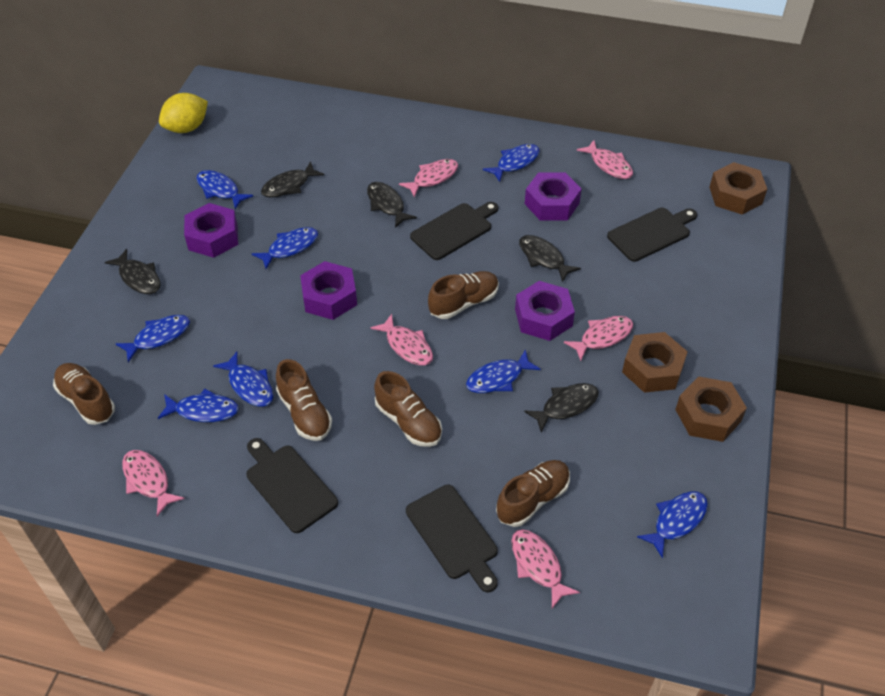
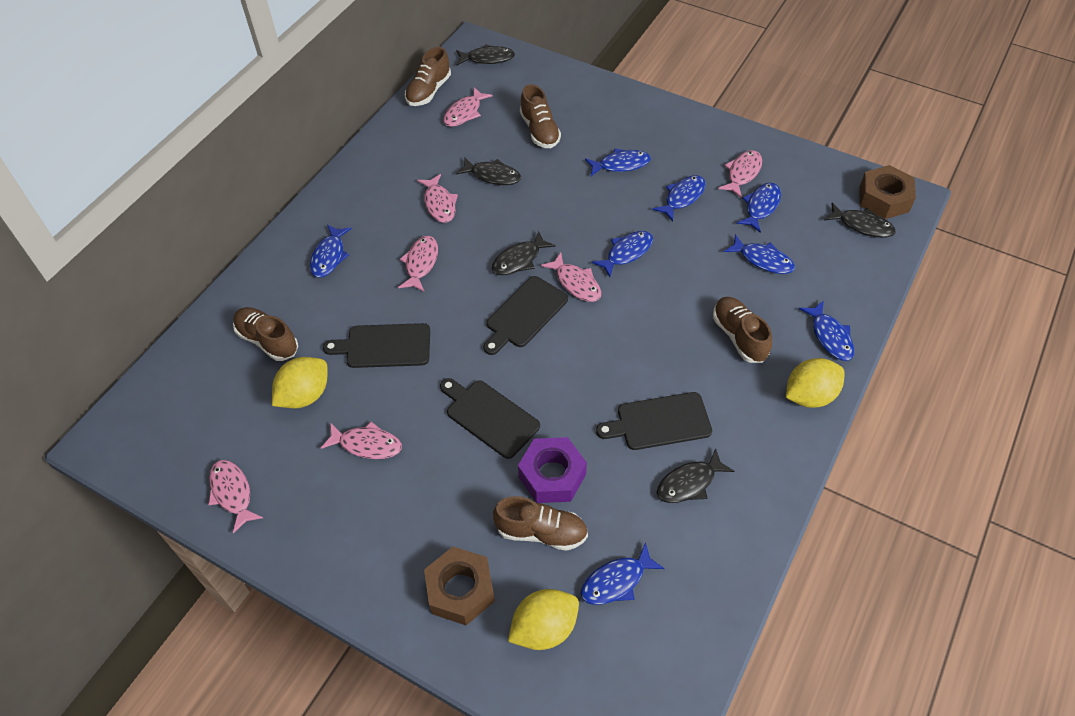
brown nut: 3 -> 2
pink fish: 6 -> 7
purple nut: 4 -> 1
yellow lemon: 1 -> 3

